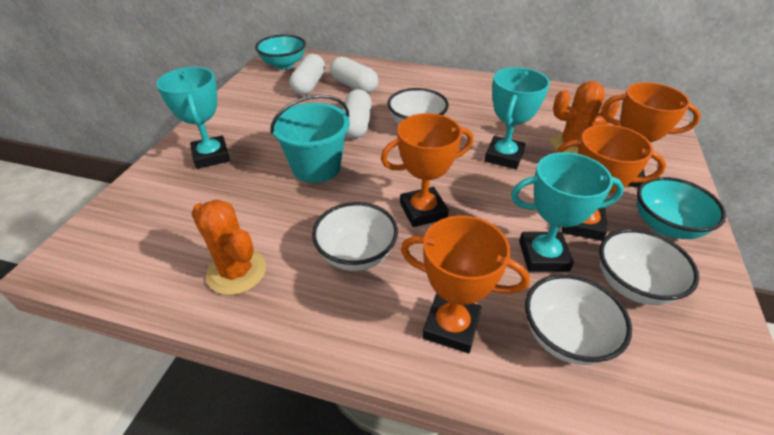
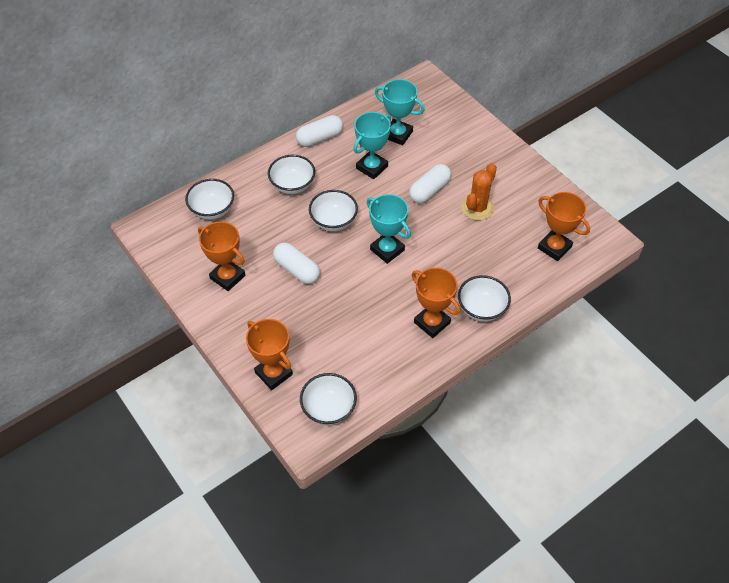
orange cactus: 2 -> 1
turquoise bowl: 2 -> 0
turquoise bucket: 1 -> 0
white bowl: 4 -> 5

